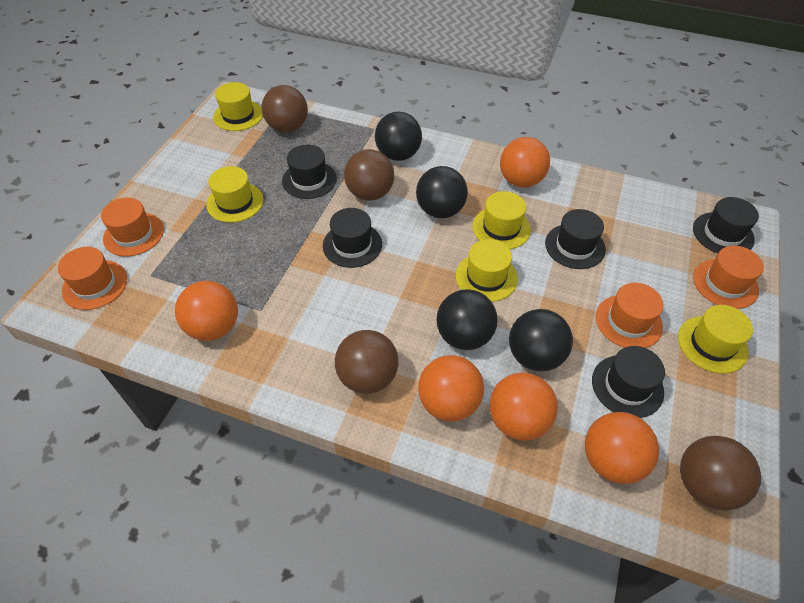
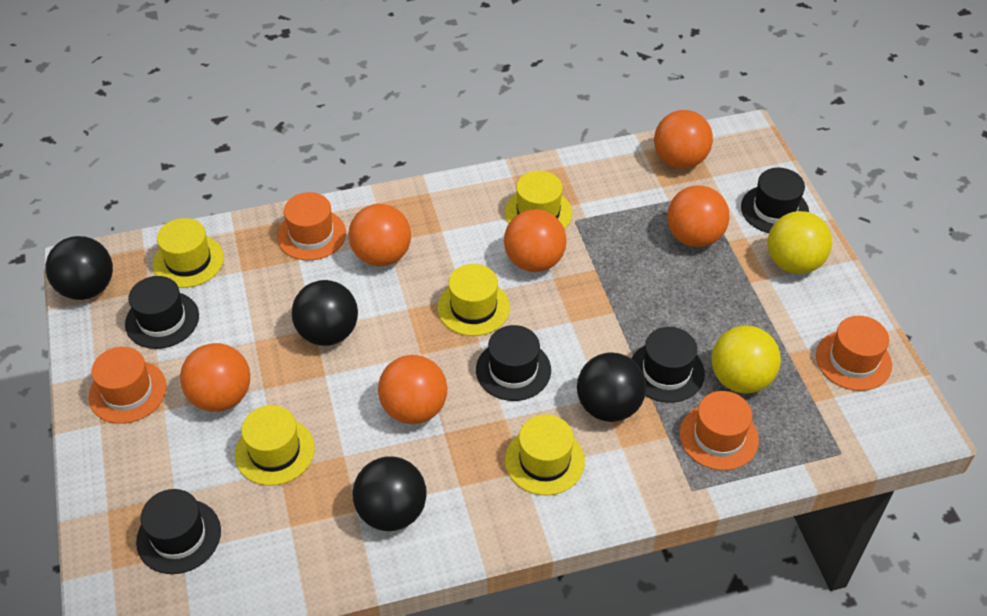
brown ball: 4 -> 0
orange ball: 5 -> 6
yellow ball: 0 -> 2

